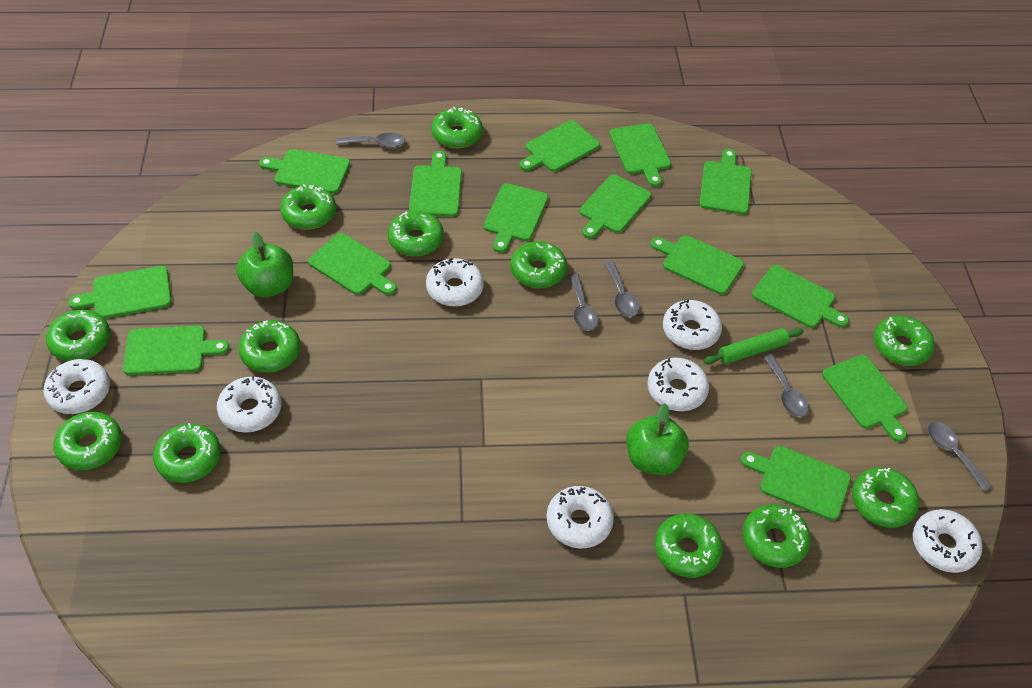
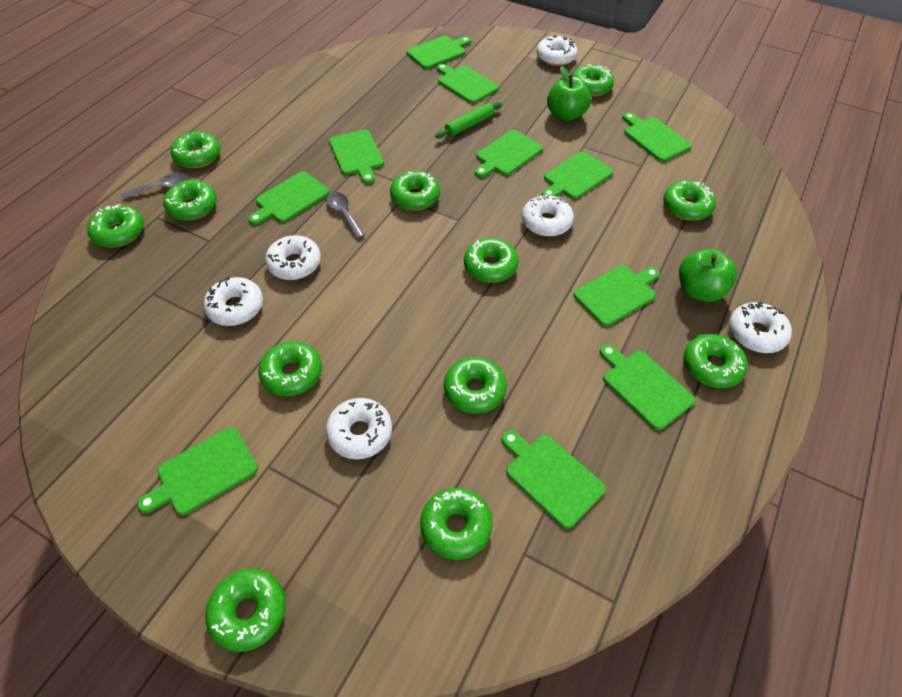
green cutting board: 14 -> 11
grey spoon: 5 -> 2
white donut: 7 -> 6

